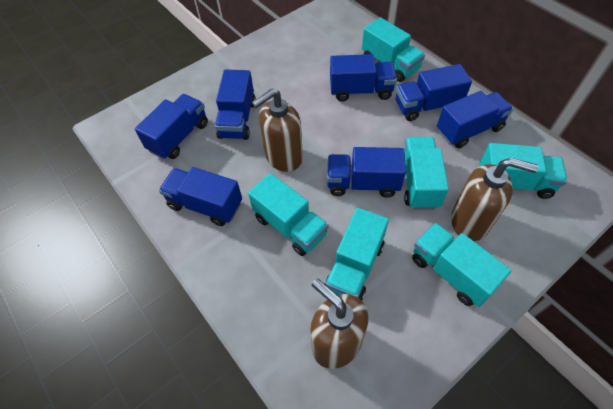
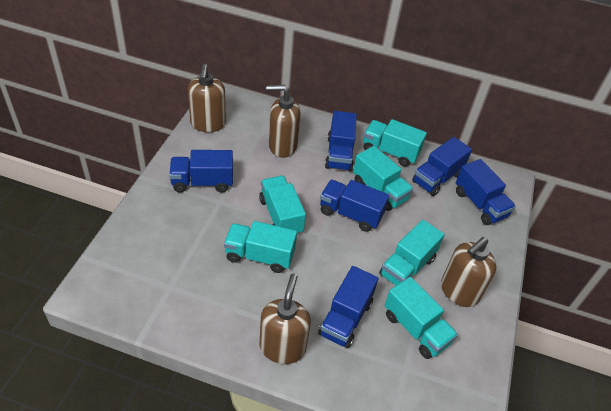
blue truck: 7 -> 6
brown soap dispenser: 3 -> 4

